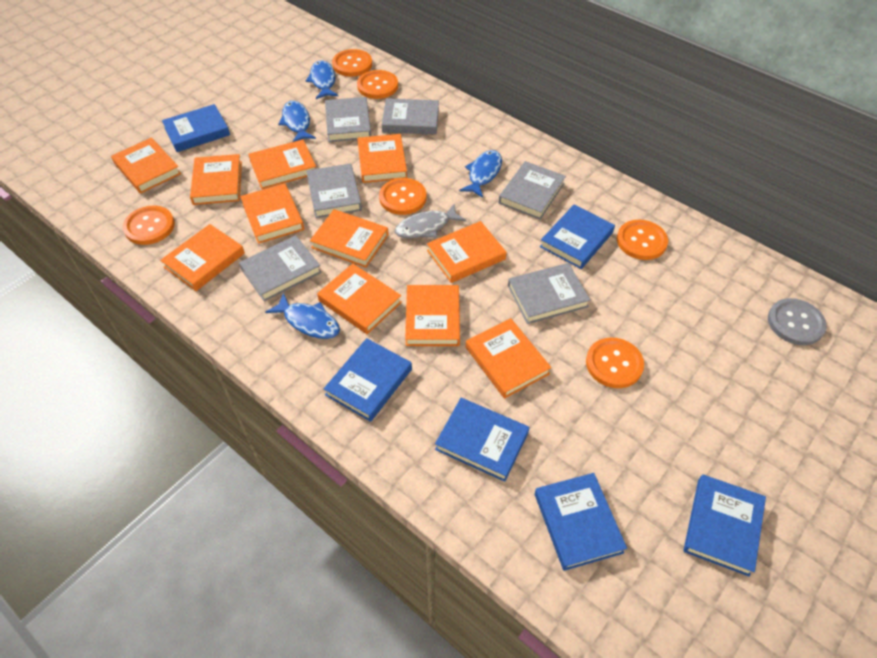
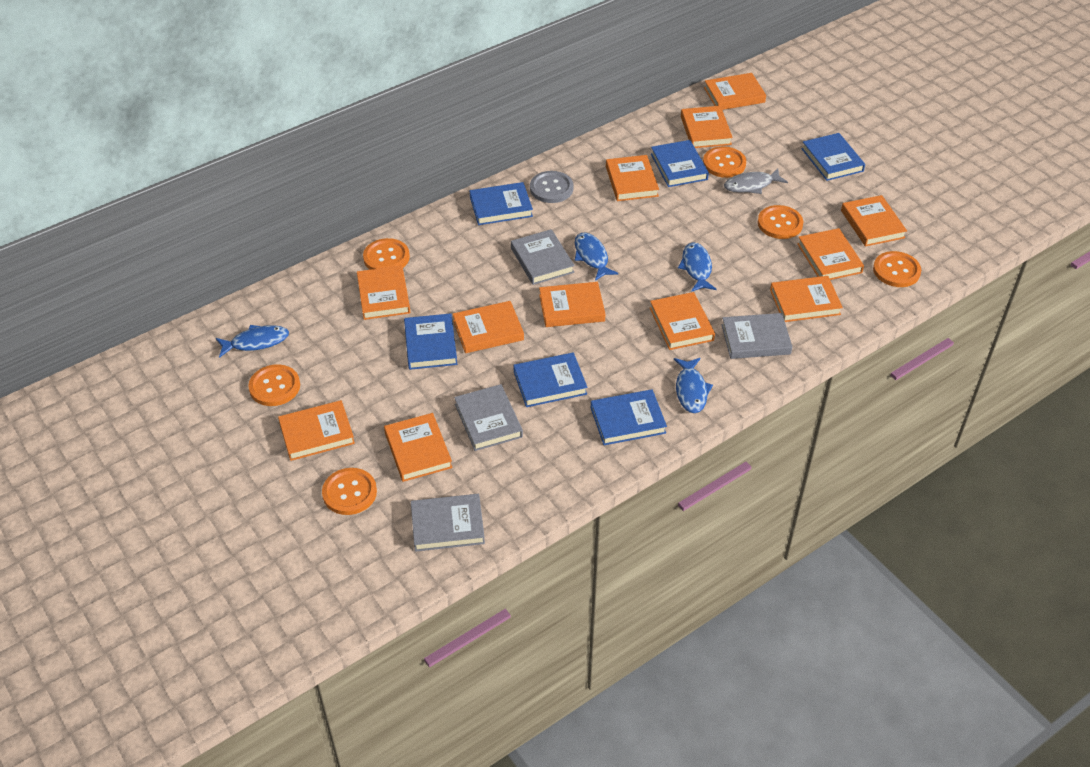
grey book: 6 -> 4
orange book: 11 -> 12

